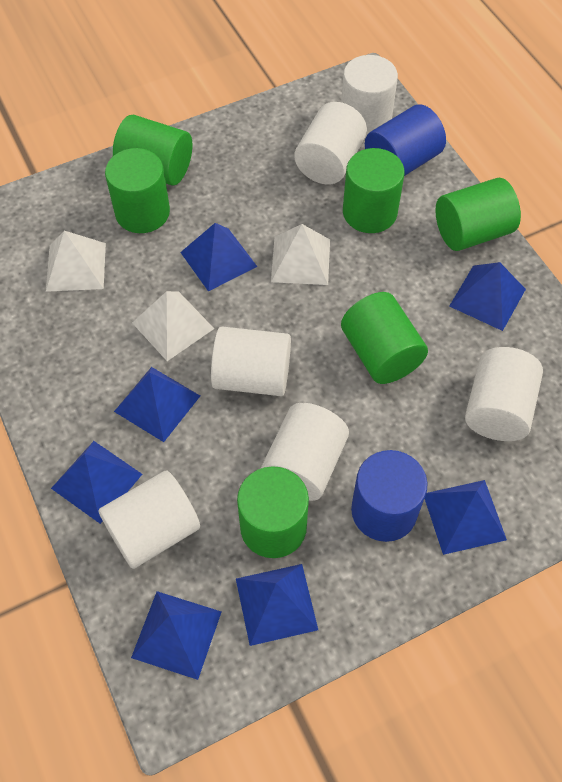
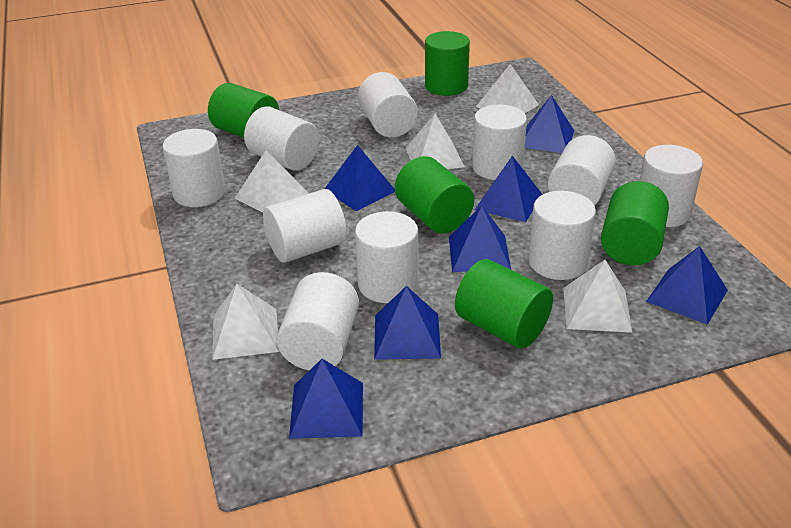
blue cylinder: 2 -> 0
green cylinder: 6 -> 5
white cylinder: 6 -> 10
white pyramid: 3 -> 5

